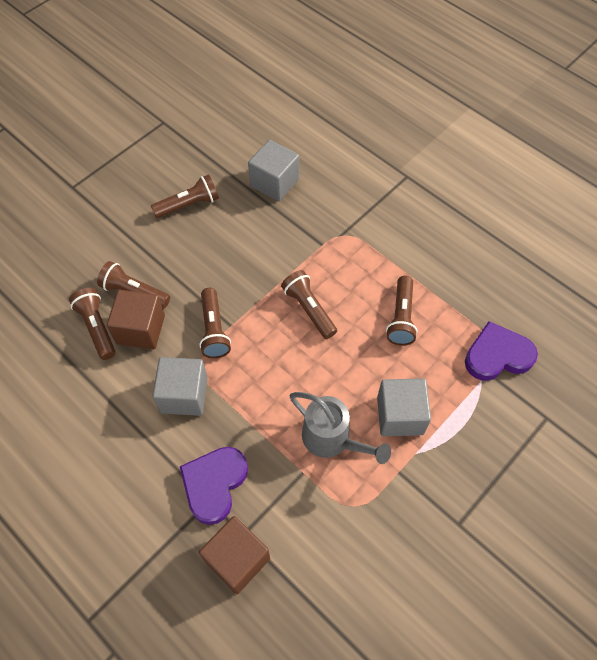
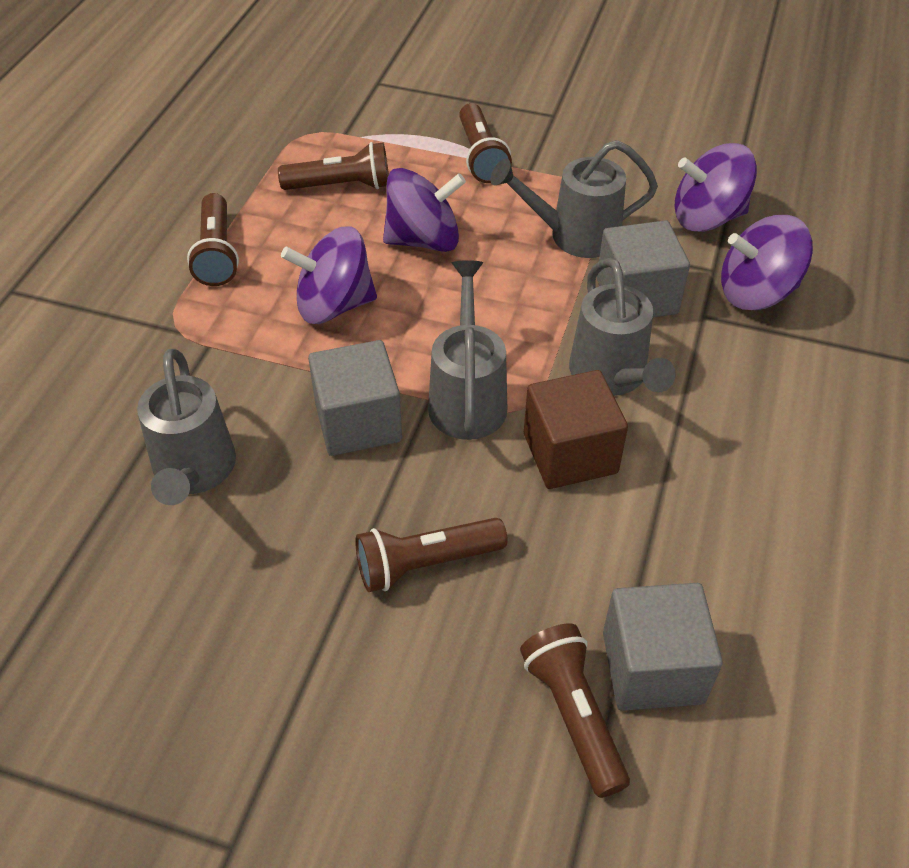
brown cube: 2 -> 1
brown flashlight: 6 -> 5
grey watering can: 1 -> 4
purple heart: 2 -> 0
purple spinning top: 0 -> 4

